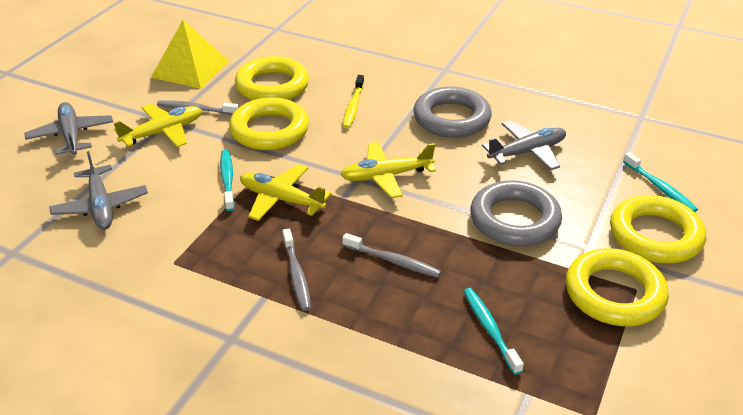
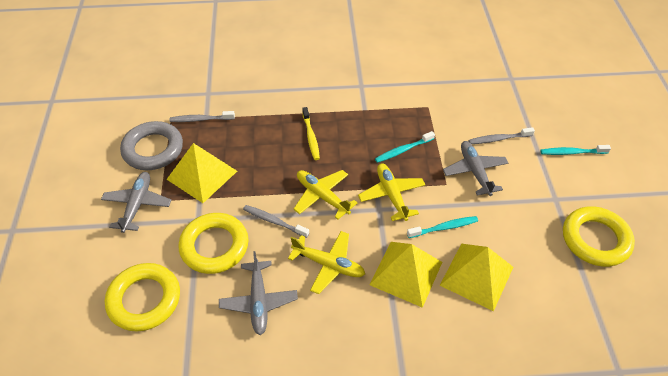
grey ring: 2 -> 1
yellow pyramid: 1 -> 3
yellow ring: 4 -> 3

